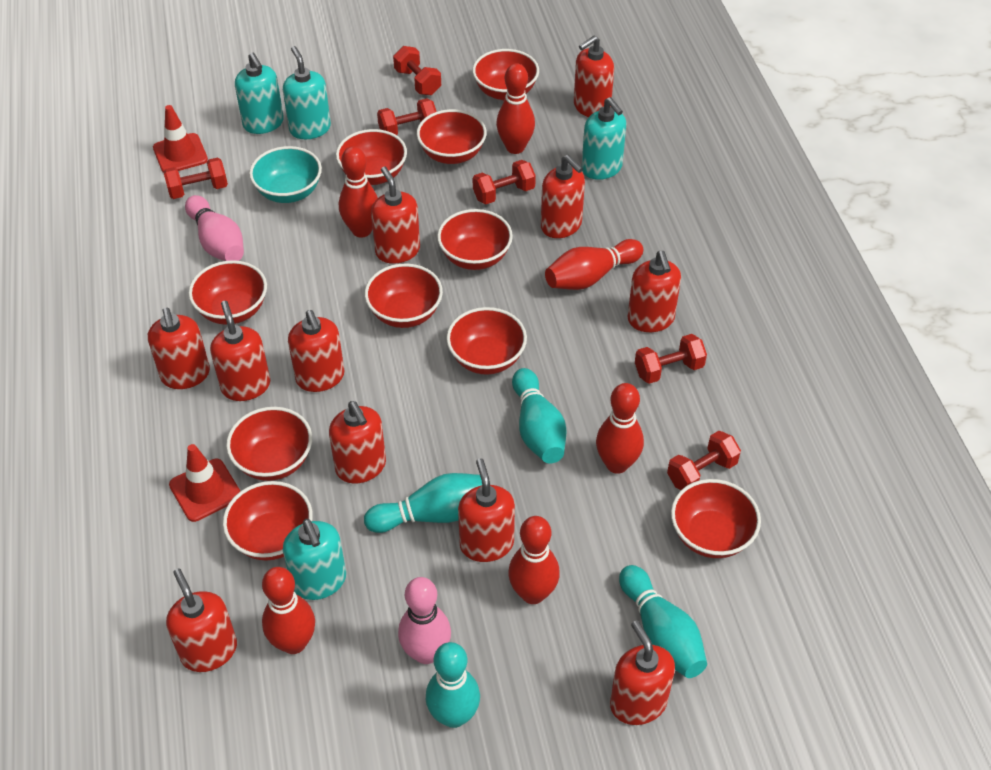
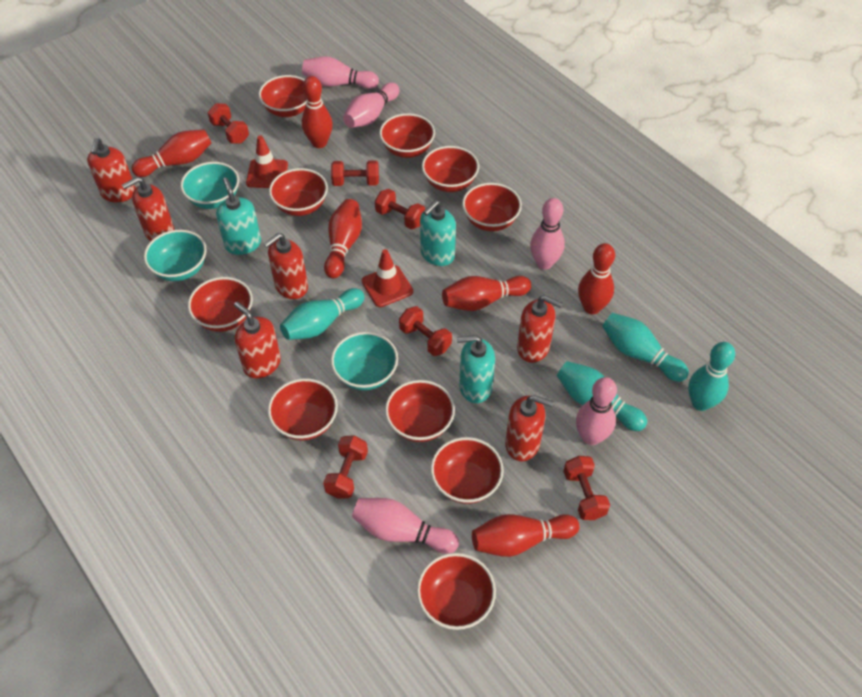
pink bowling pin: 2 -> 5
red soap dispenser: 11 -> 6
turquoise bowl: 1 -> 3
turquoise soap dispenser: 4 -> 3

